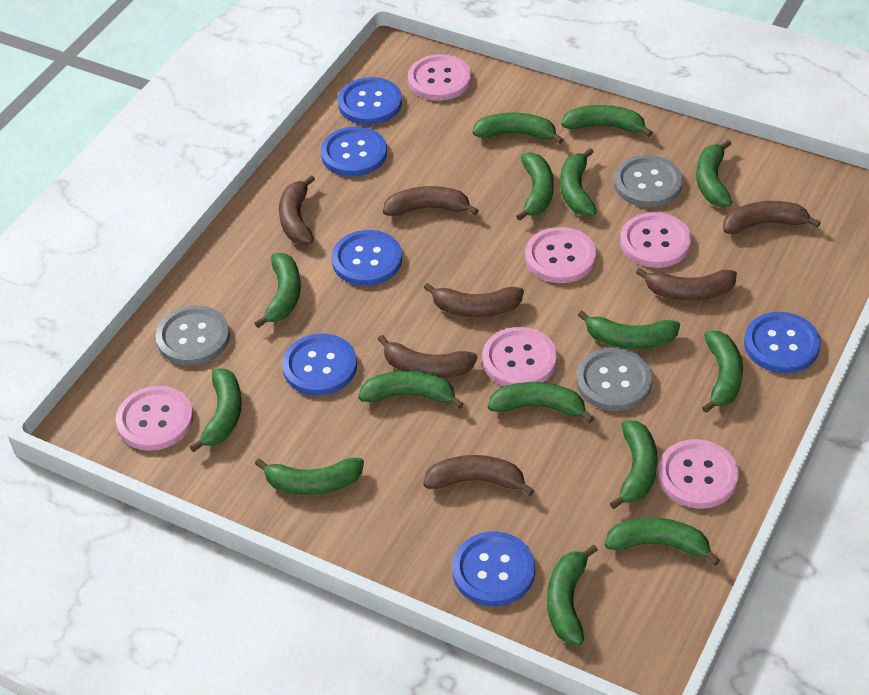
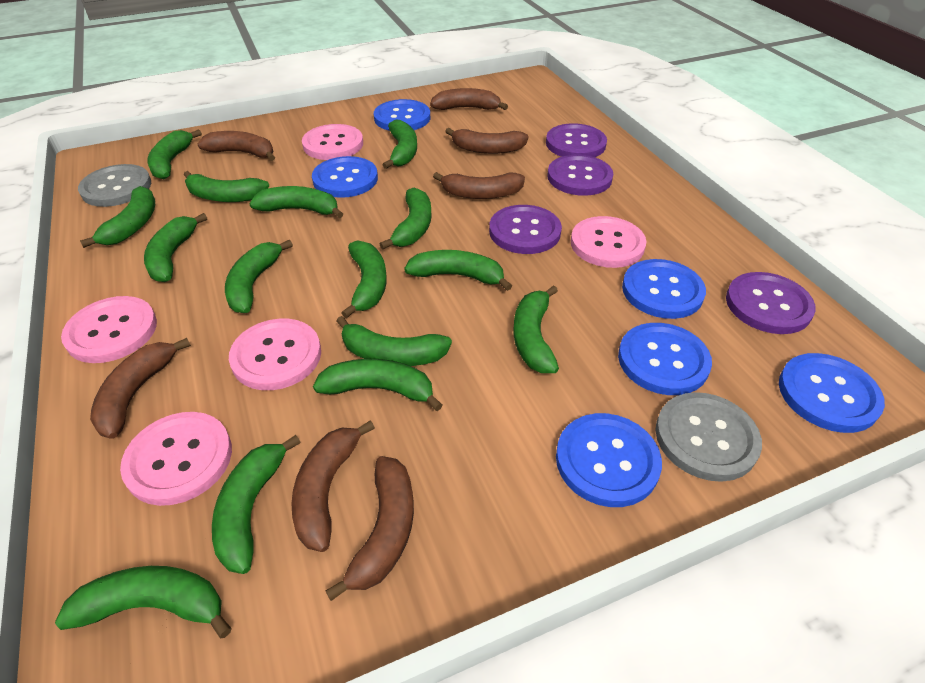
grey button: 3 -> 2
pink button: 6 -> 5
purple button: 0 -> 4

